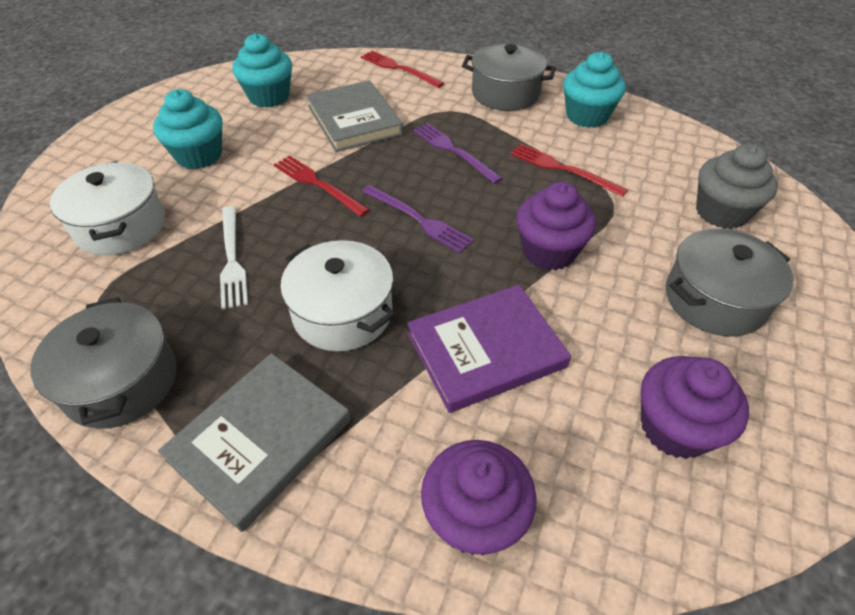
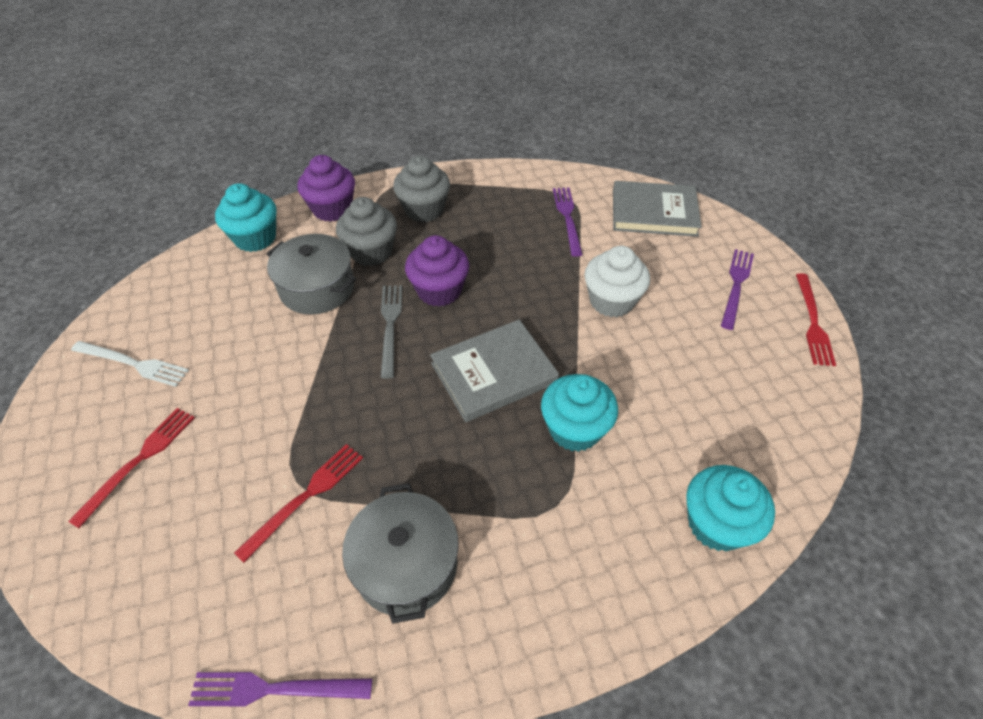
grey cupcake: 1 -> 2
grey fork: 0 -> 1
grey pot: 3 -> 2
purple book: 1 -> 0
purple cupcake: 3 -> 2
purple fork: 2 -> 3
white cupcake: 0 -> 1
white pot: 2 -> 0

